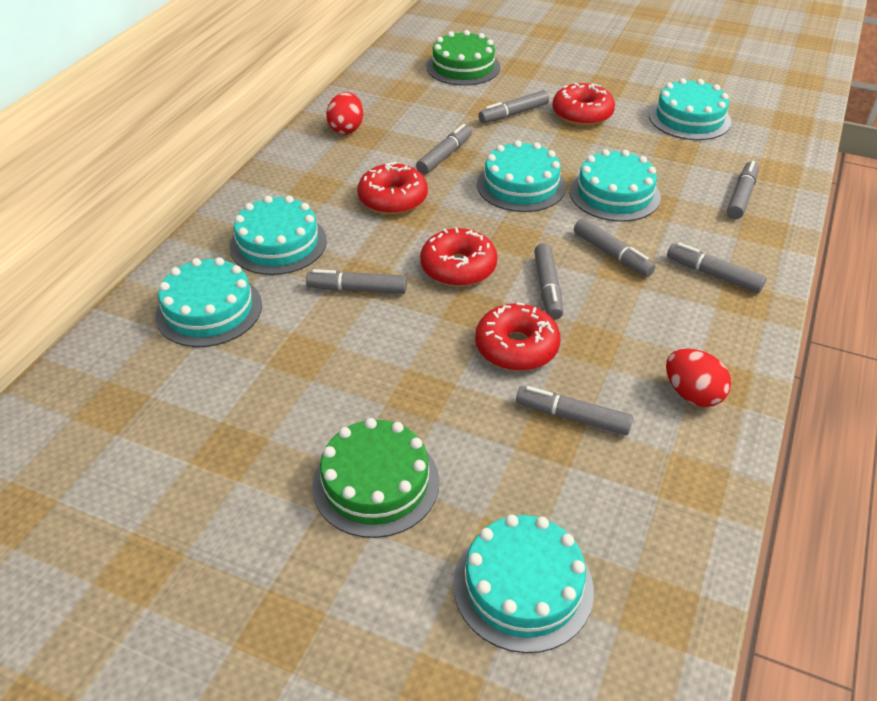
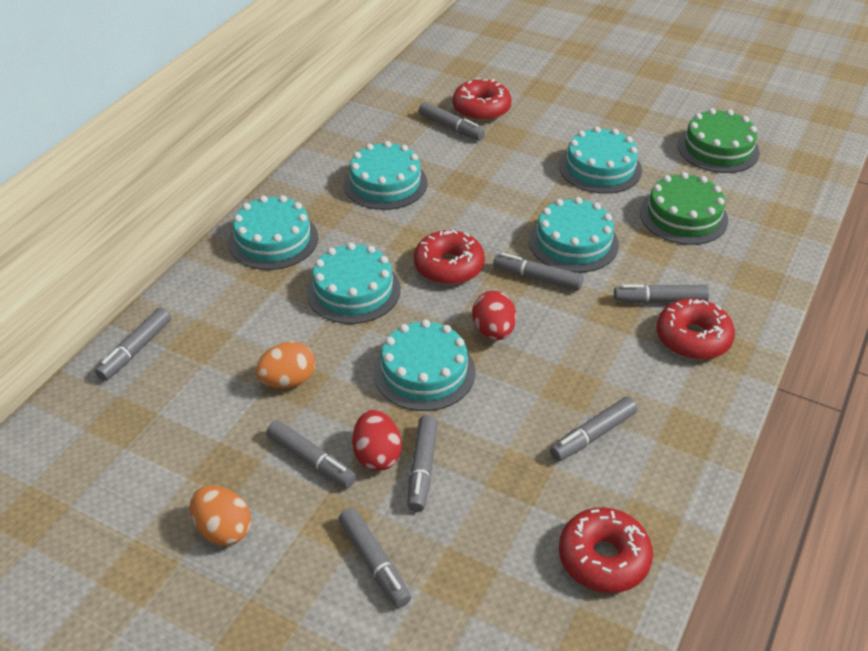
orange egg: 0 -> 2

